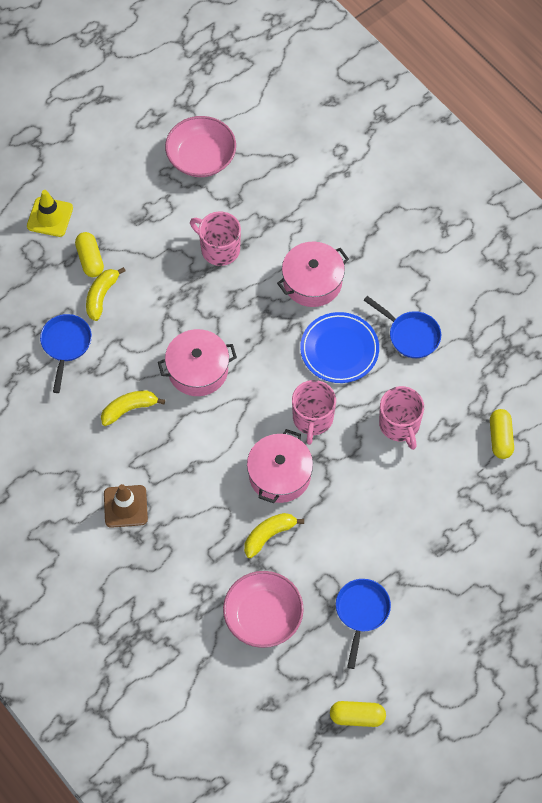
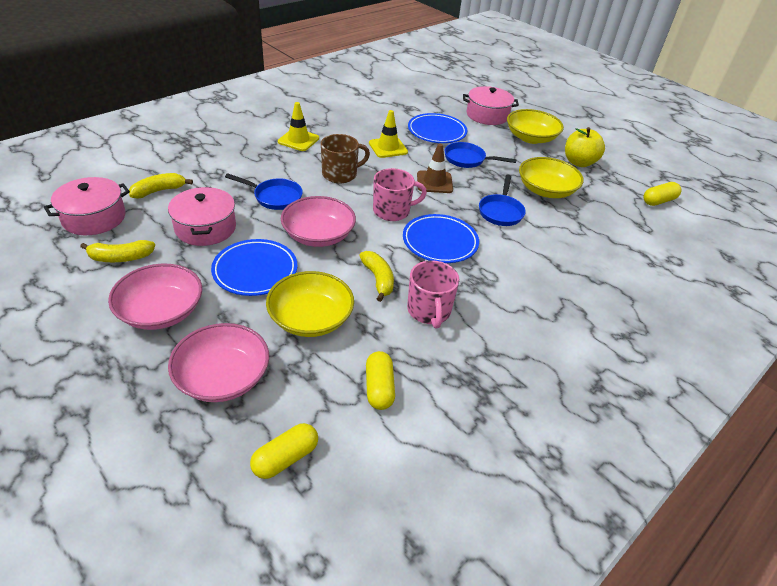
blue plate: 1 -> 3
brown mug: 0 -> 1
pink bowl: 2 -> 3
pink mug: 3 -> 2
yellow apple: 0 -> 1
yellow bowl: 0 -> 3
yellow traffic cone: 1 -> 2

